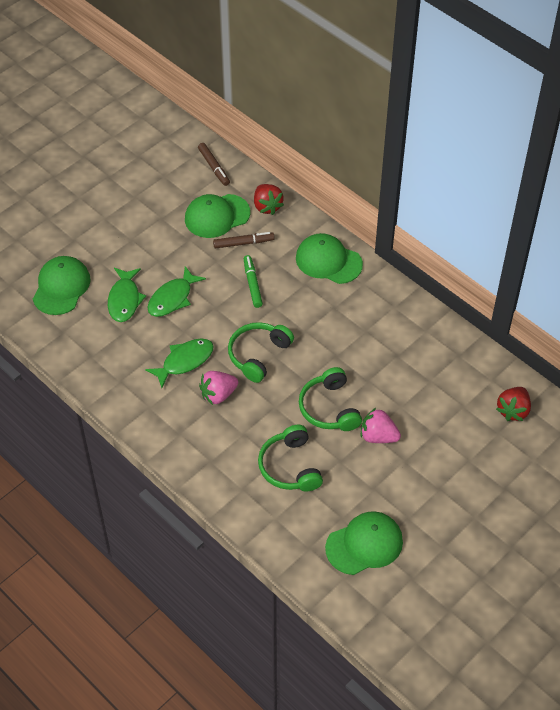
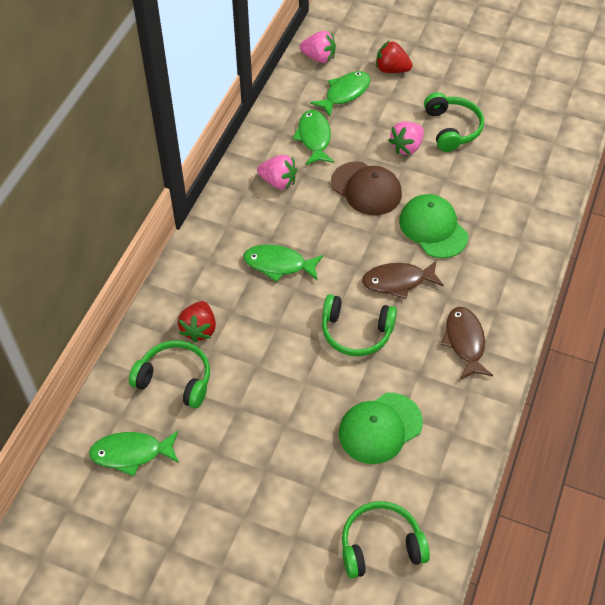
brown cap: 0 -> 1
brown fish: 0 -> 2
brown marker: 2 -> 0
green cap: 4 -> 2
green fish: 3 -> 4
green headphones: 3 -> 4
green marker: 1 -> 0
pink strawberry: 2 -> 3

